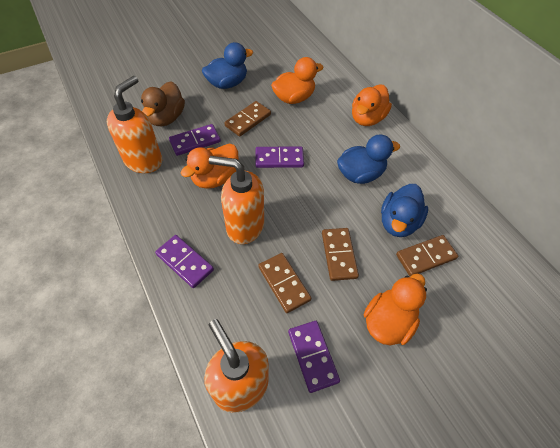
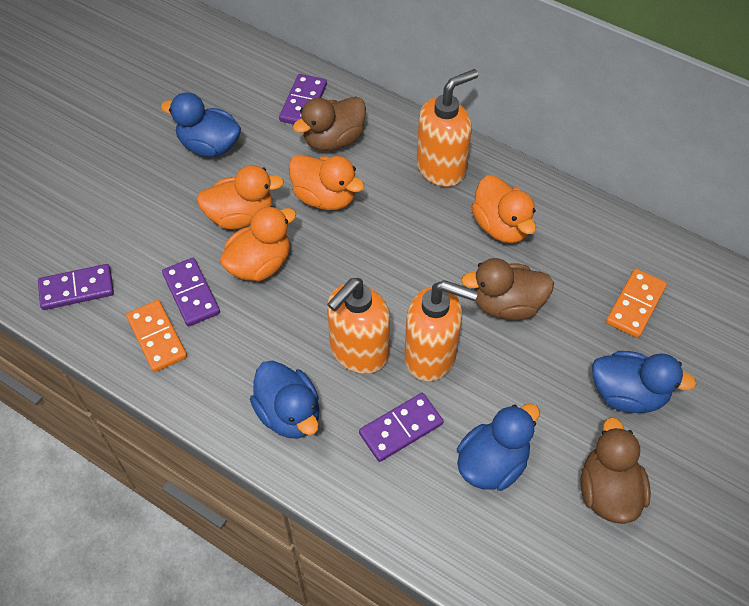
blue duck: 3 -> 4
brown domino: 4 -> 0
brown duck: 1 -> 3
orange domino: 0 -> 2

